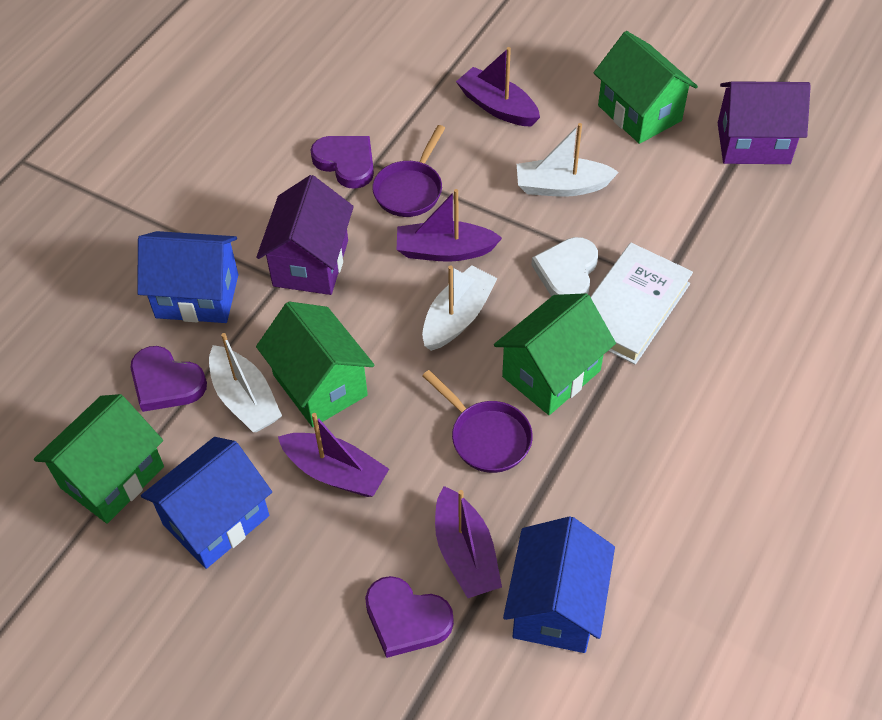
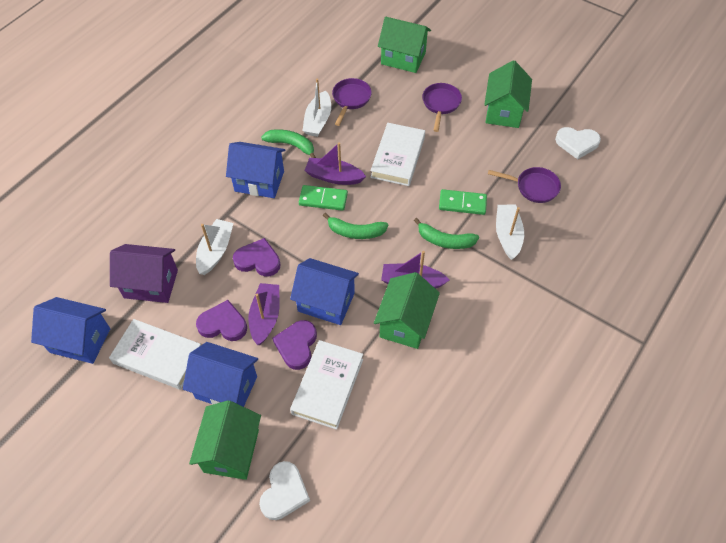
blue house: 3 -> 4
green banana: 0 -> 3
green domino: 0 -> 2
purple boat: 4 -> 3
purple house: 2 -> 1
purple pan: 2 -> 3
white book: 1 -> 3
white heart: 1 -> 2

